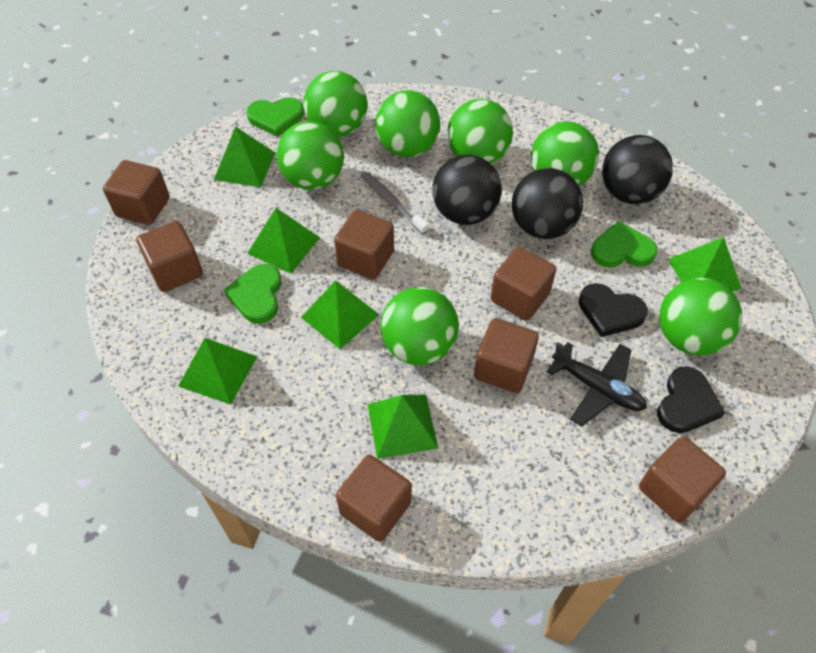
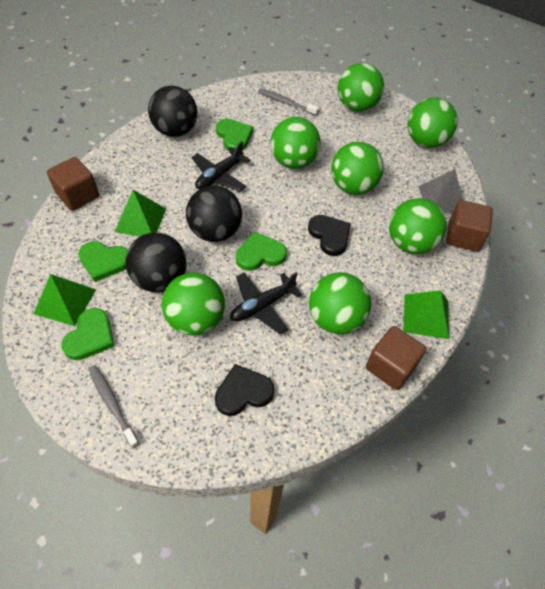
black plane: 1 -> 2
brown cube: 7 -> 3
green heart: 3 -> 4
green pyramid: 6 -> 3
grey pyramid: 0 -> 1
grey toothbrush: 1 -> 2

